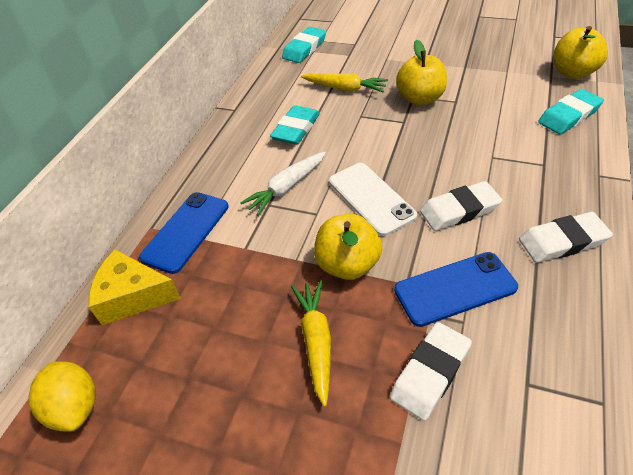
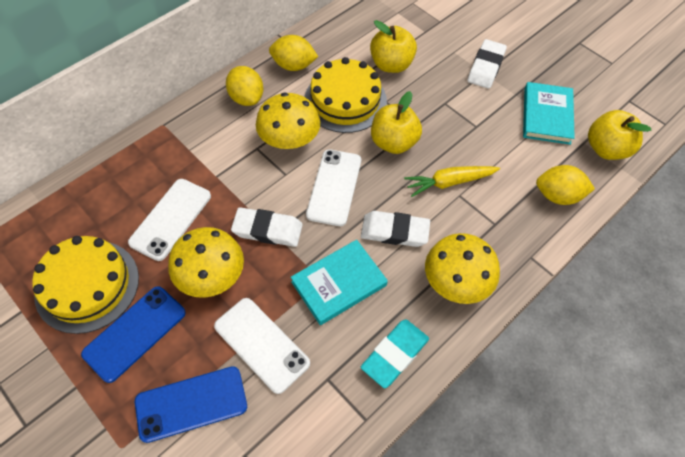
turquoise book: 0 -> 2
turquoise eraser: 3 -> 1
white carrot: 1 -> 0
white phone: 1 -> 3
yellow cake: 0 -> 2
yellow carrot: 2 -> 1
yellow cheese: 1 -> 0
yellow lemon: 1 -> 3
yellow mushroom: 0 -> 3

